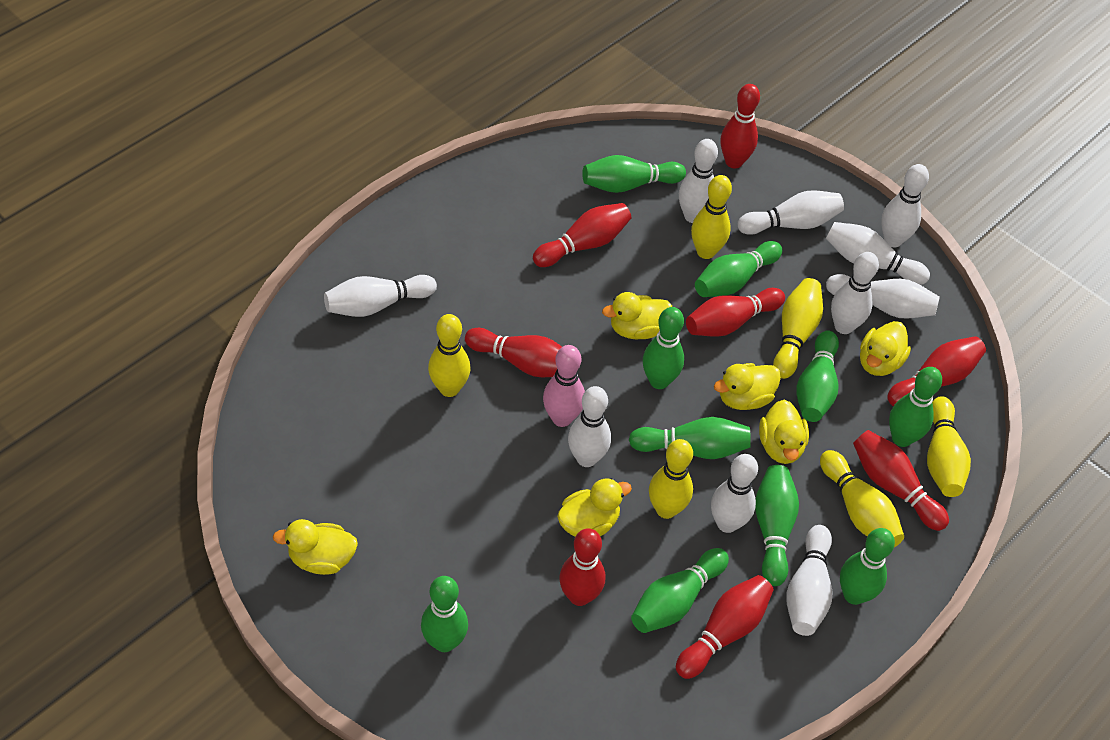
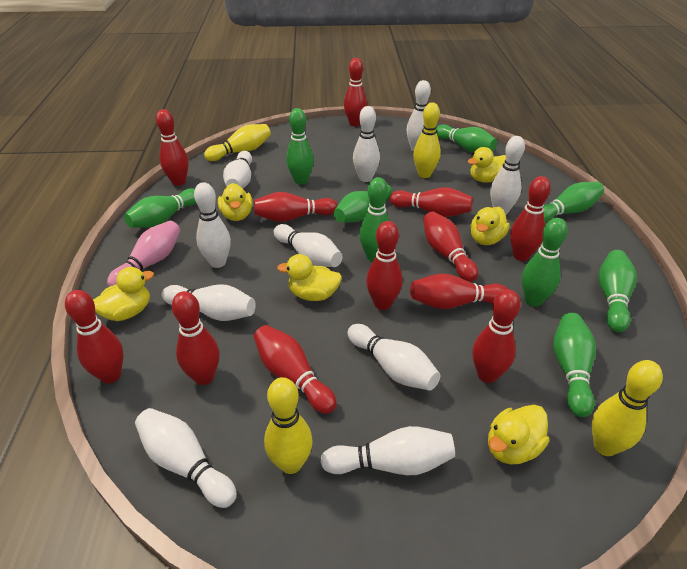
green bowling pin: 10 -> 9
red bowling pin: 8 -> 12
yellow bowling pin: 6 -> 4

